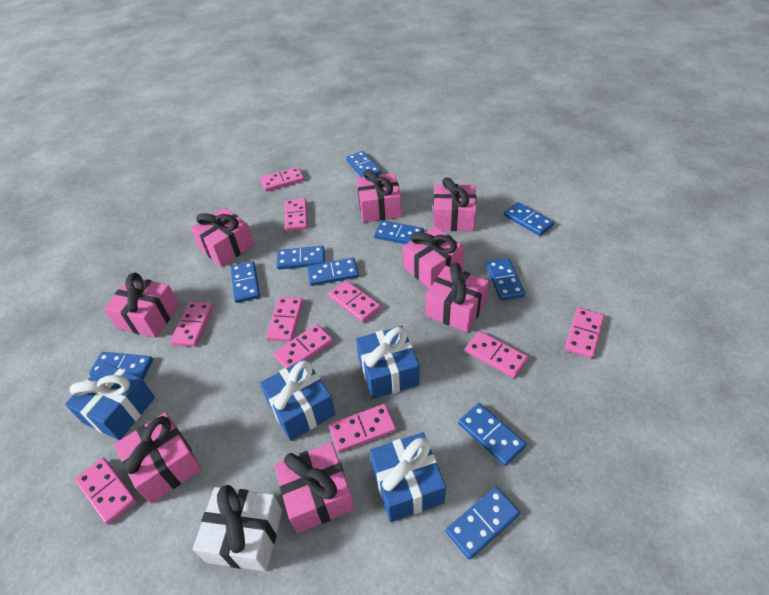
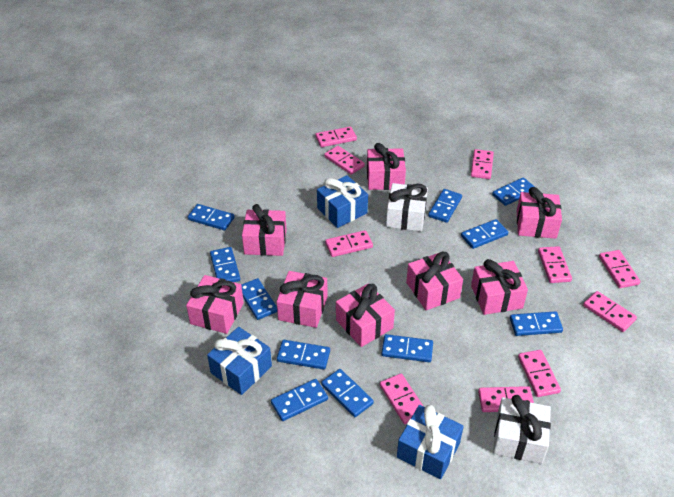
blue domino: 10 -> 11
blue gift: 4 -> 3
white gift: 1 -> 2

